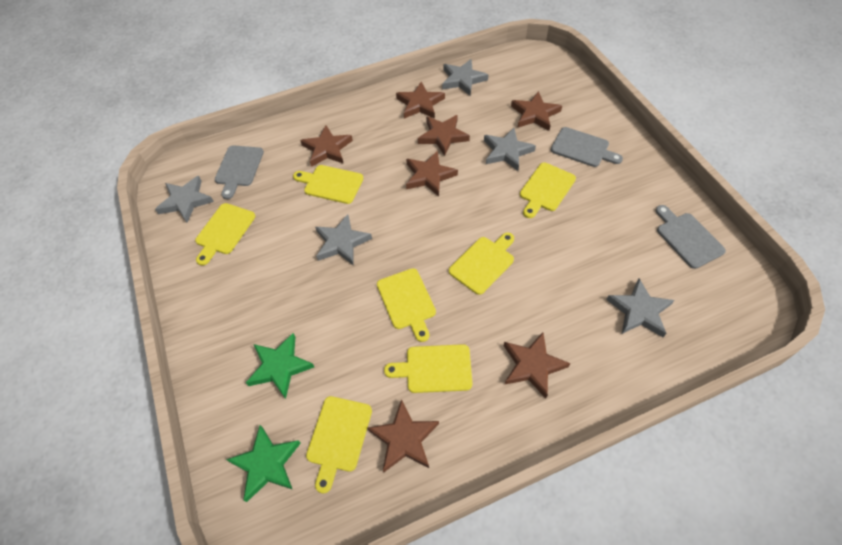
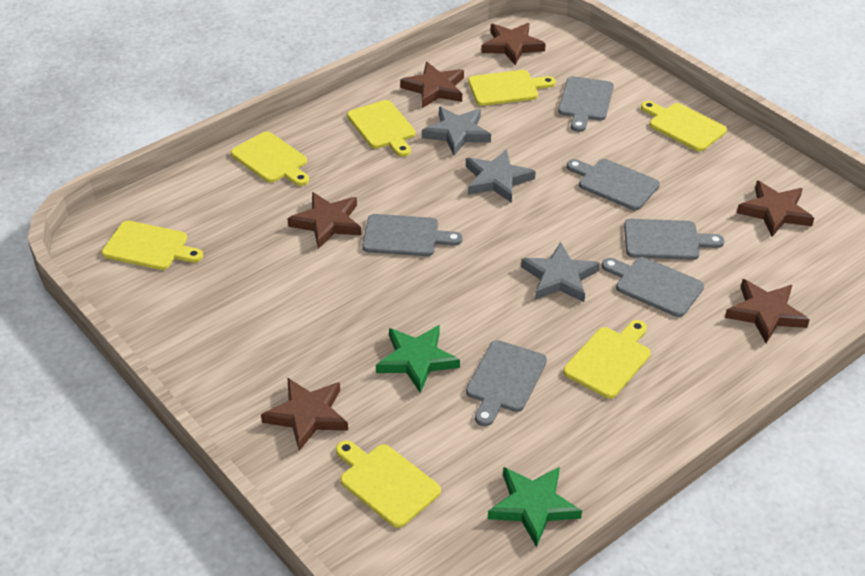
brown star: 7 -> 6
grey cutting board: 3 -> 6
grey star: 5 -> 3

